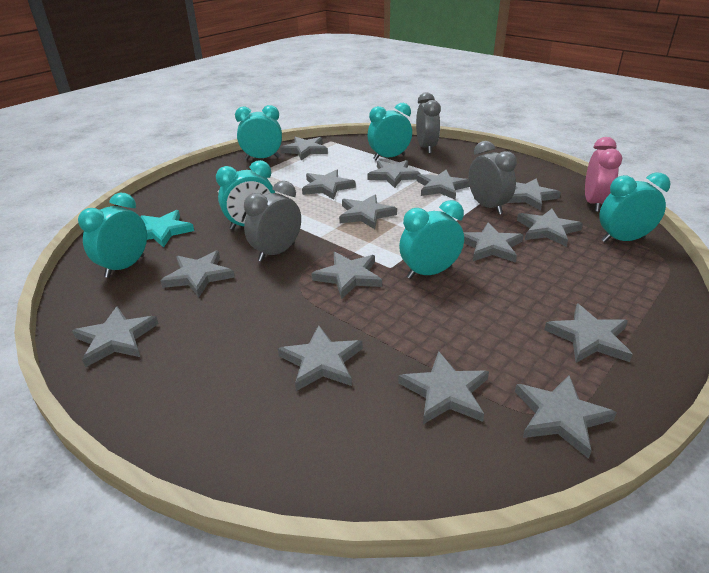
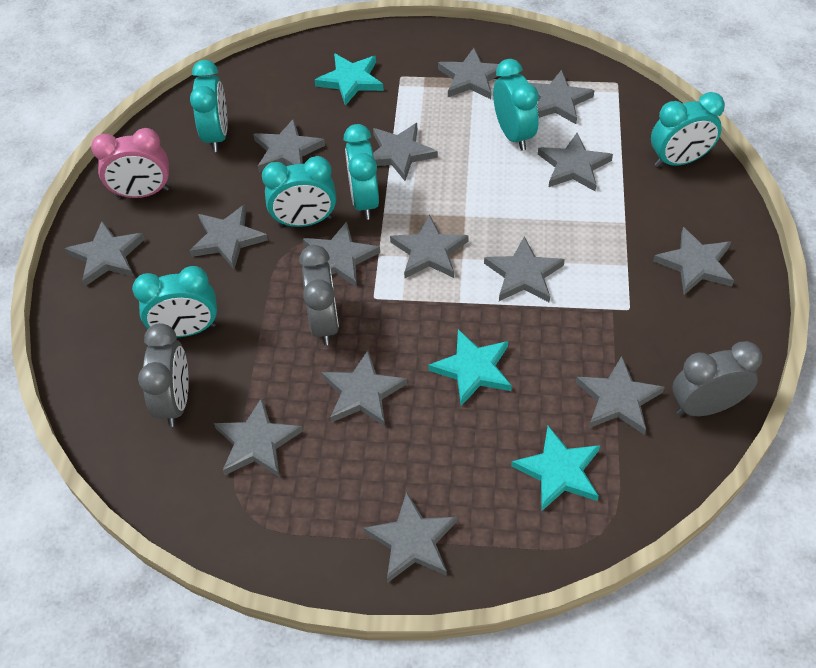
turquoise star: 1 -> 3

